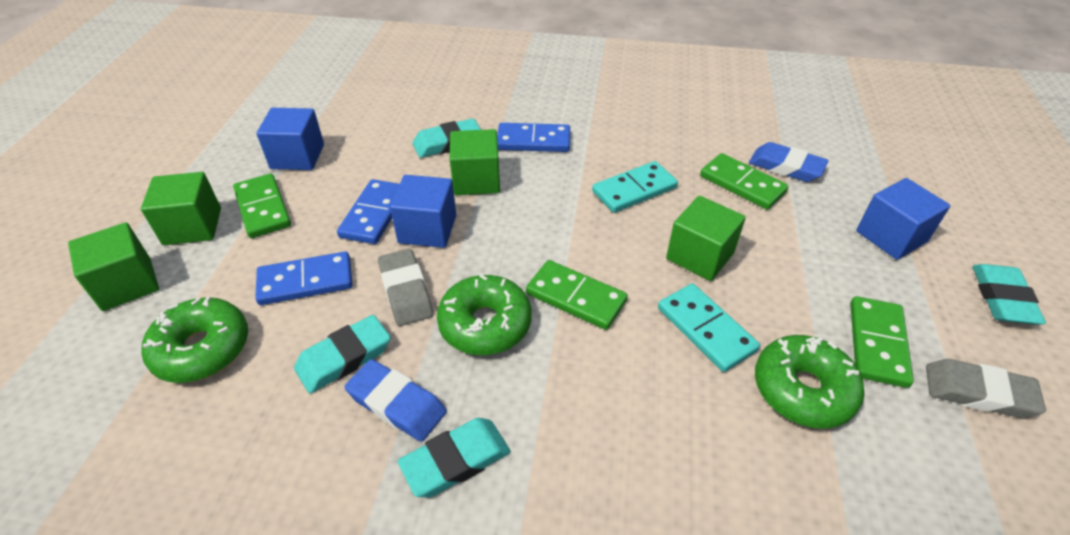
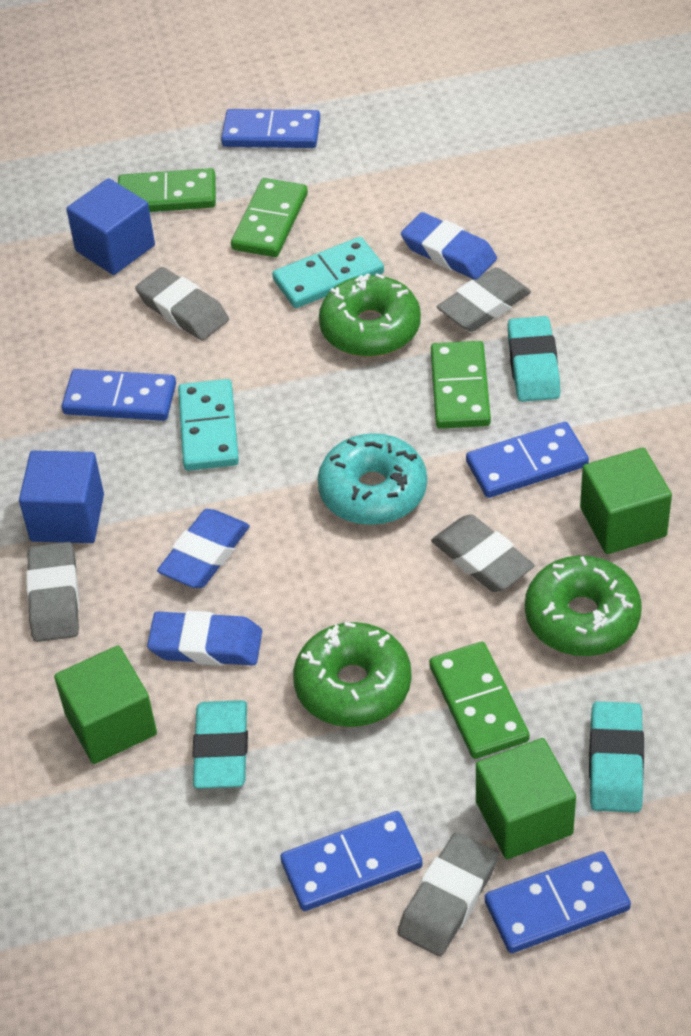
blue cube: 3 -> 2
blue domino: 3 -> 5
blue eraser: 2 -> 3
green cube: 4 -> 3
grey eraser: 2 -> 5
turquoise donut: 0 -> 1
turquoise eraser: 4 -> 3

